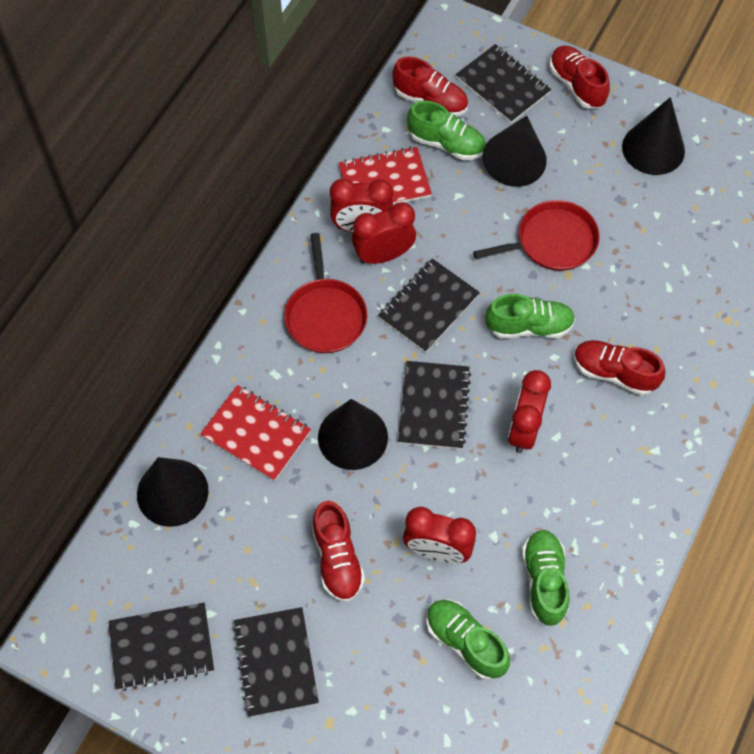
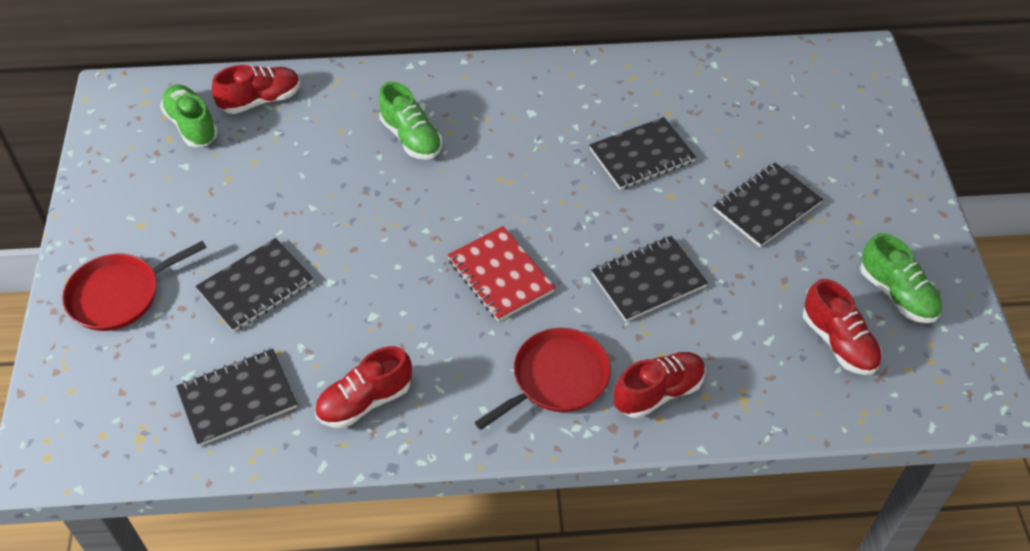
black cone: 4 -> 0
green shoe: 4 -> 3
red clock: 4 -> 0
red notebook: 2 -> 1

